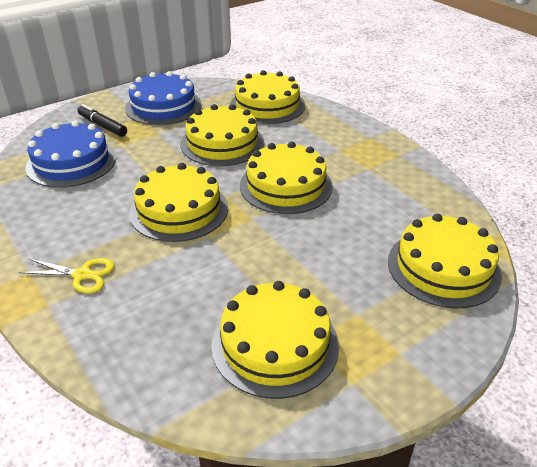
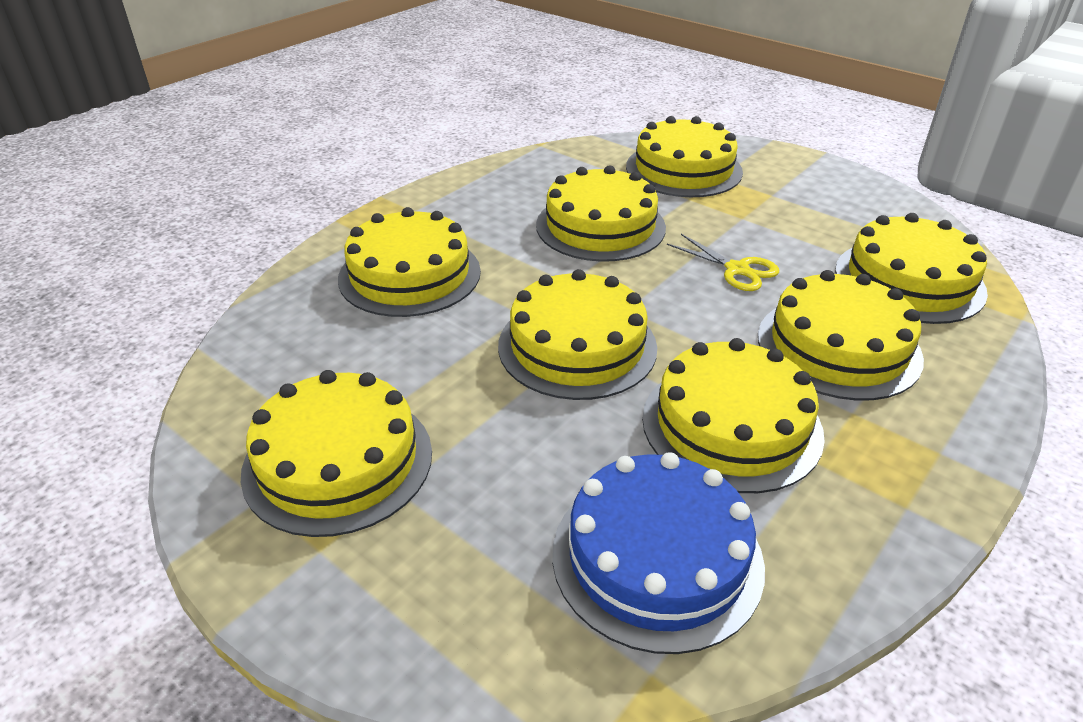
black marker: 1 -> 0
blue cake: 2 -> 1
yellow cake: 6 -> 8

